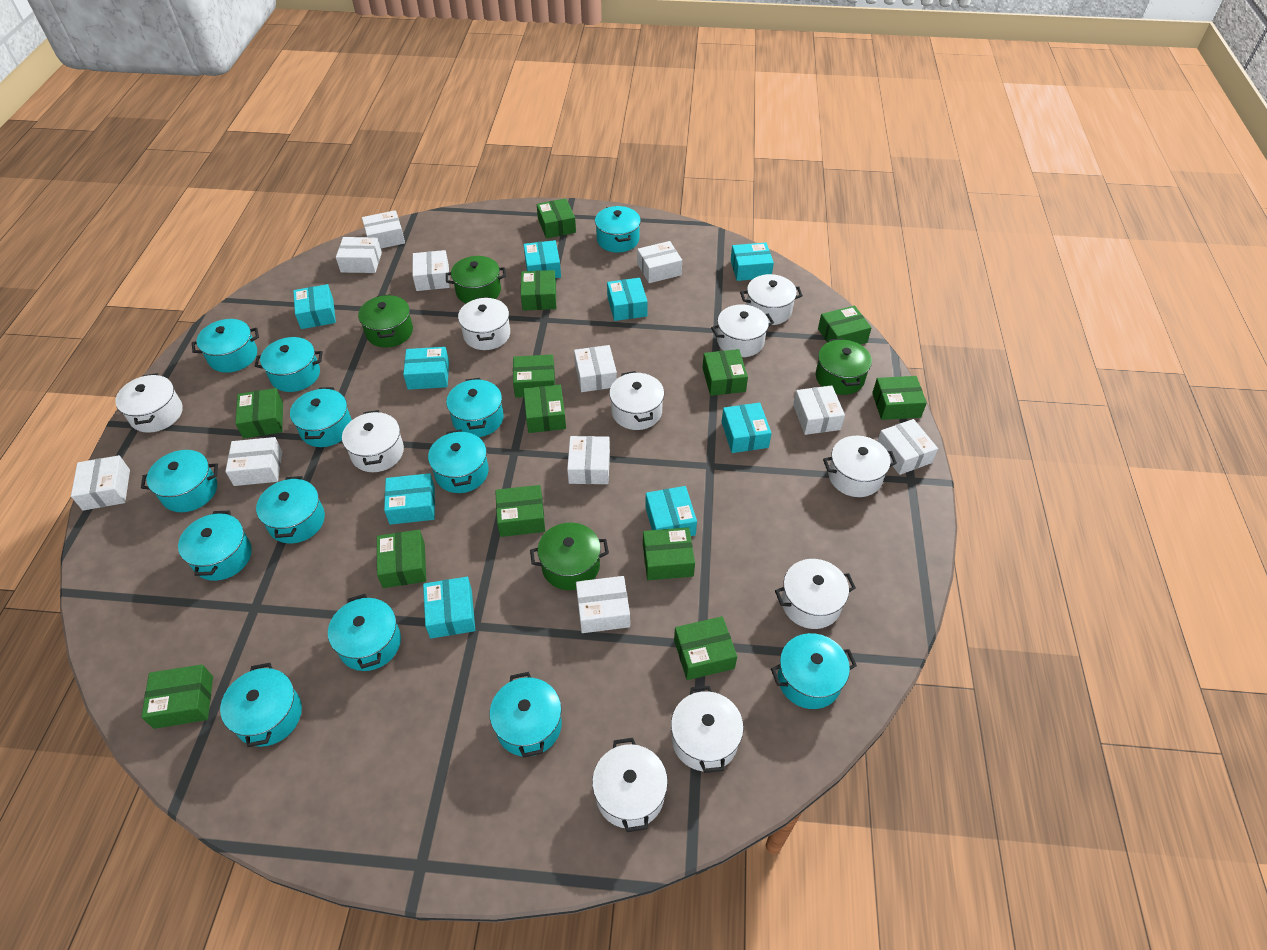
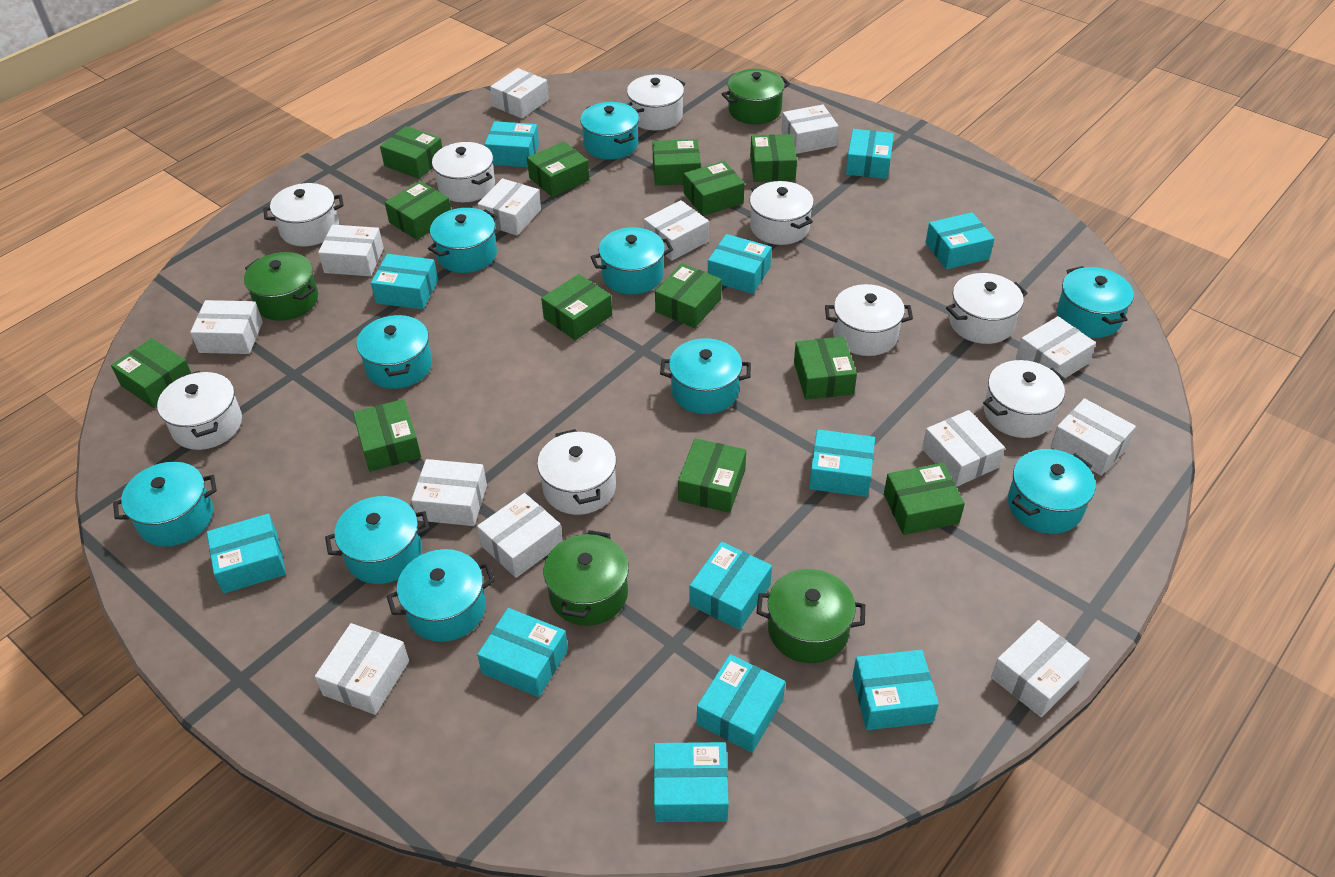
turquoise box: 9 -> 12
turquoise pot: 13 -> 10
white box: 11 -> 13
white pot: 10 -> 9

